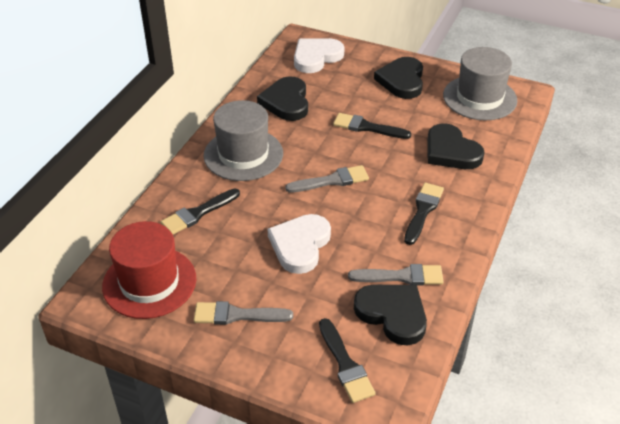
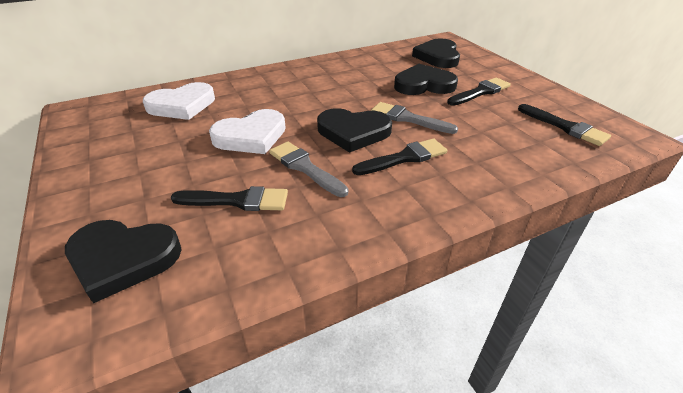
grey brush: 3 -> 2
grey hat: 2 -> 0
red hat: 1 -> 0

